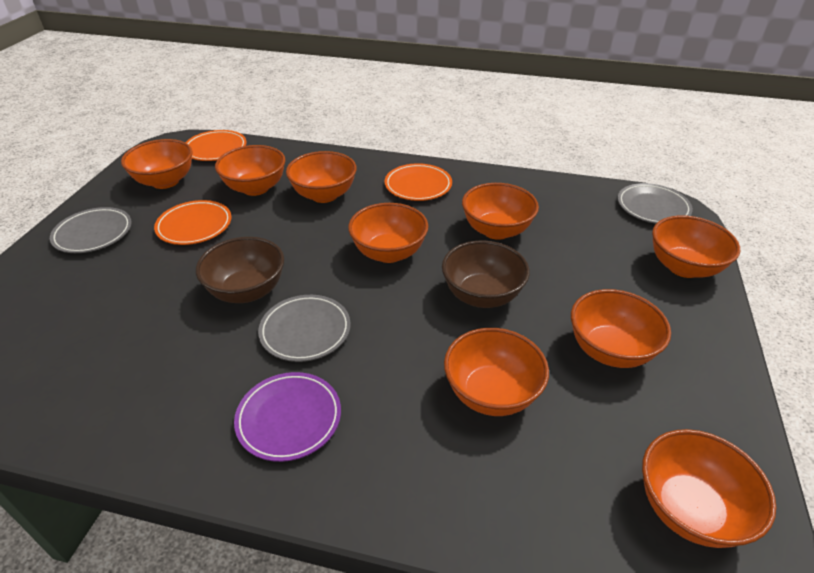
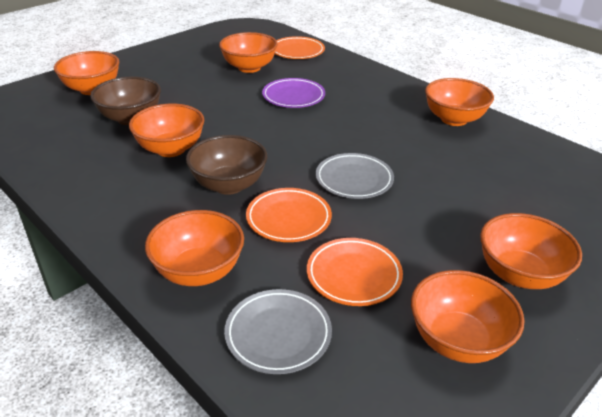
grey plate: 3 -> 2
orange bowl: 9 -> 7

